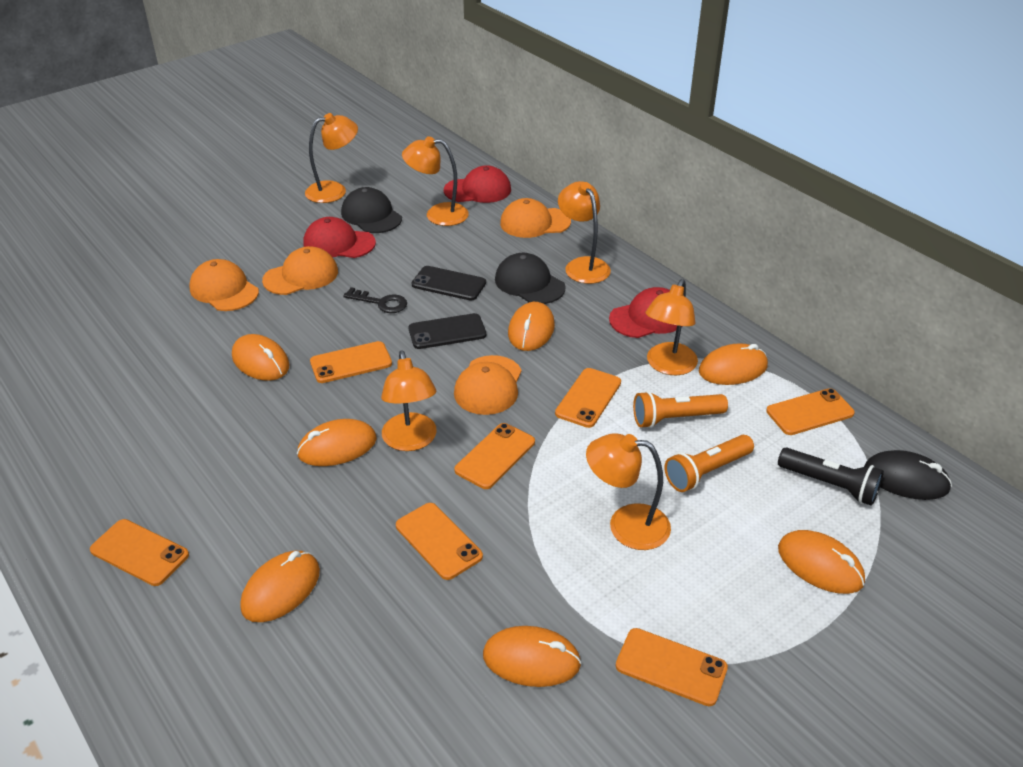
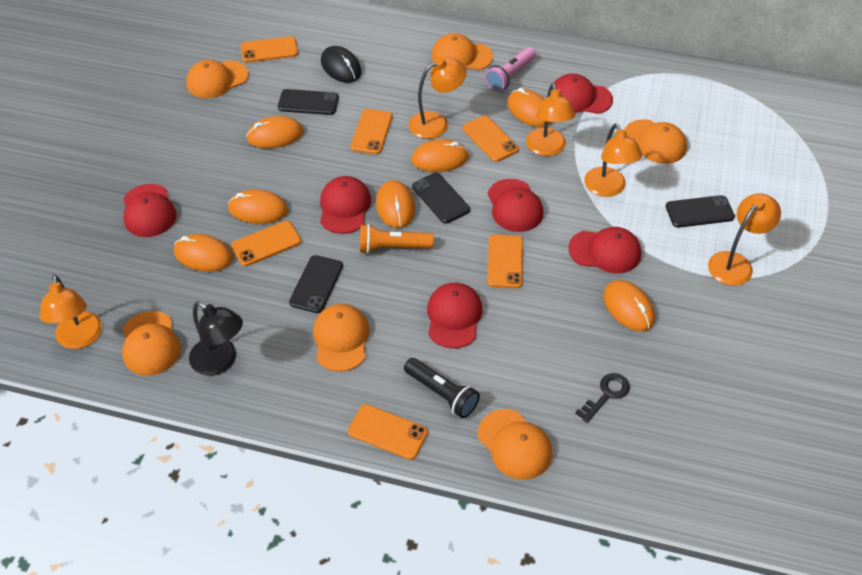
black cap: 2 -> 0
black lamp: 0 -> 1
black phone: 2 -> 4
orange cap: 4 -> 6
orange flashlight: 2 -> 1
orange lamp: 6 -> 5
orange phone: 7 -> 6
pink flashlight: 0 -> 1
red cap: 3 -> 6

